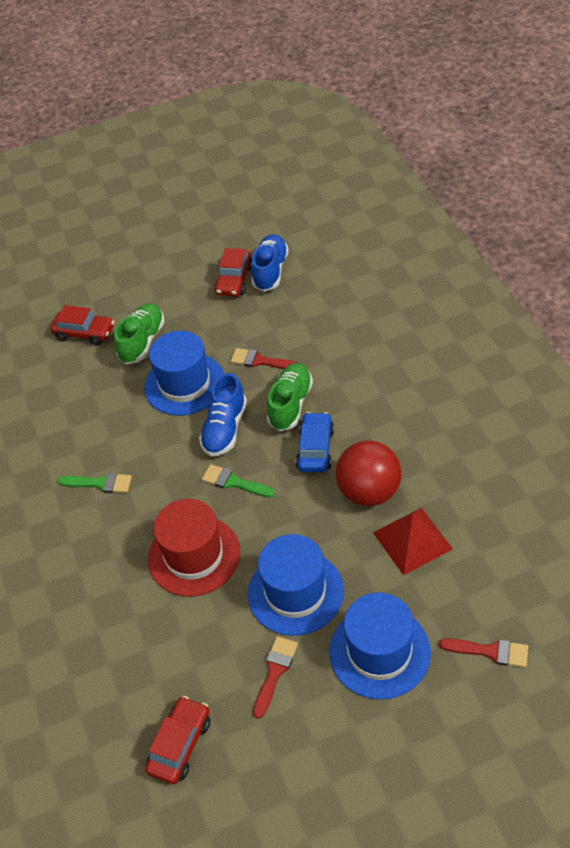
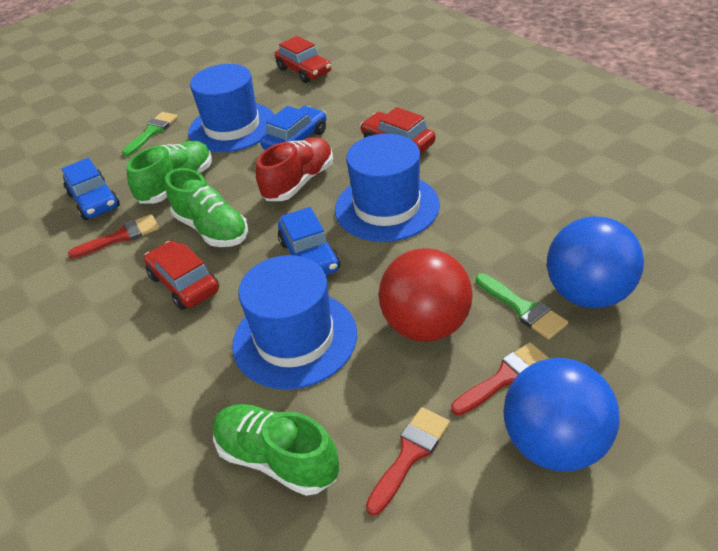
blue ball: 0 -> 2
blue car: 1 -> 3
blue shoe: 2 -> 0
green shoe: 2 -> 3
red hat: 1 -> 0
red pyramid: 1 -> 0
red shoe: 0 -> 1

